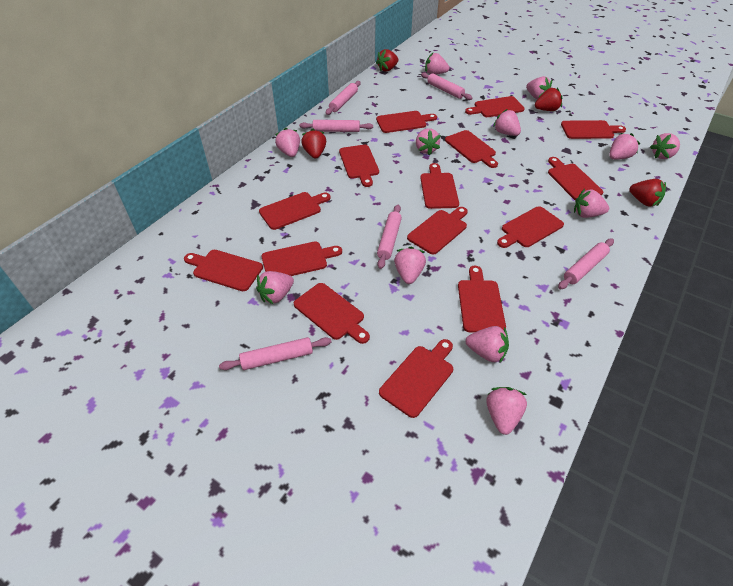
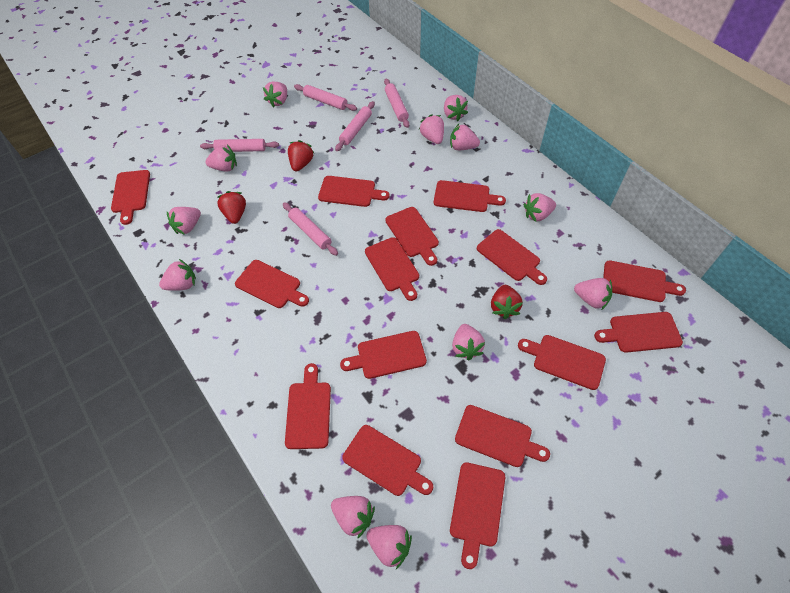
pink rolling pin: 6 -> 5
red strawberry: 4 -> 3

